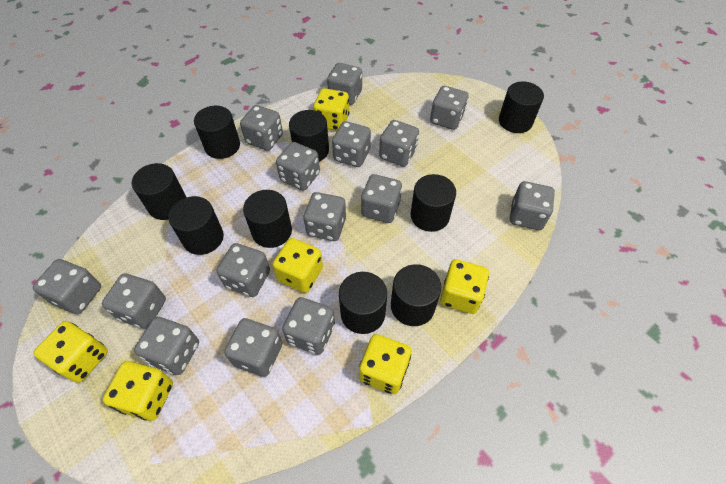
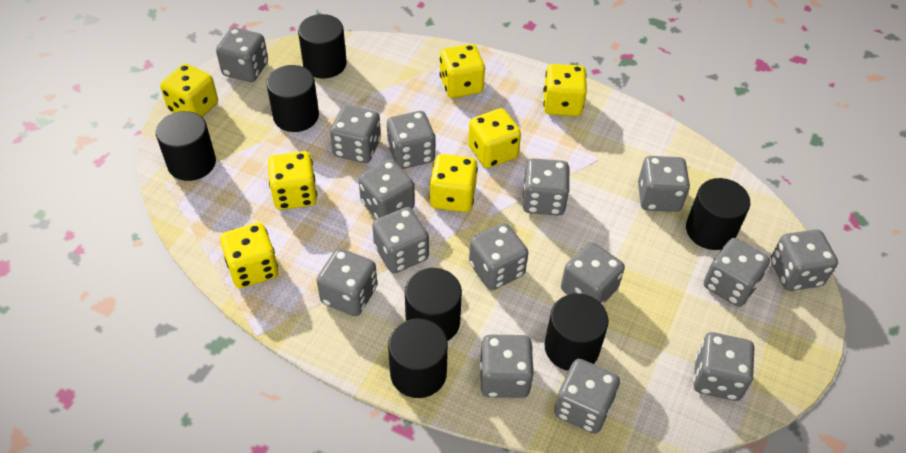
black cylinder: 9 -> 7
yellow dice: 6 -> 7

